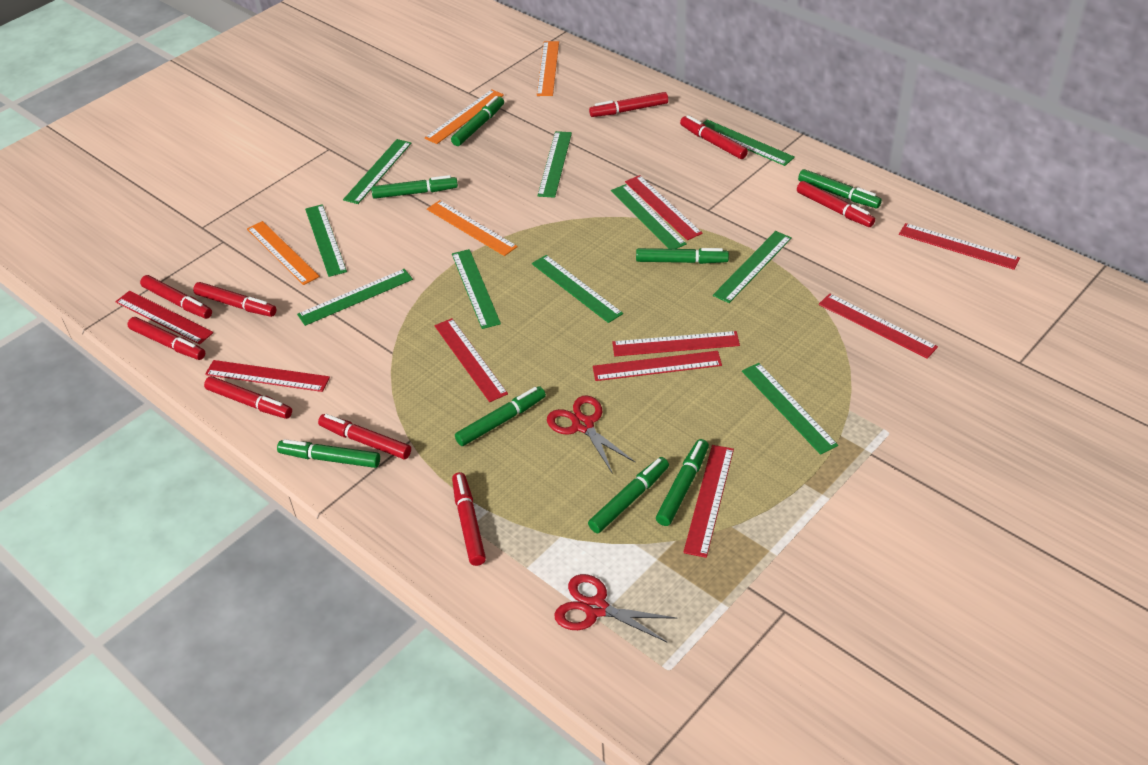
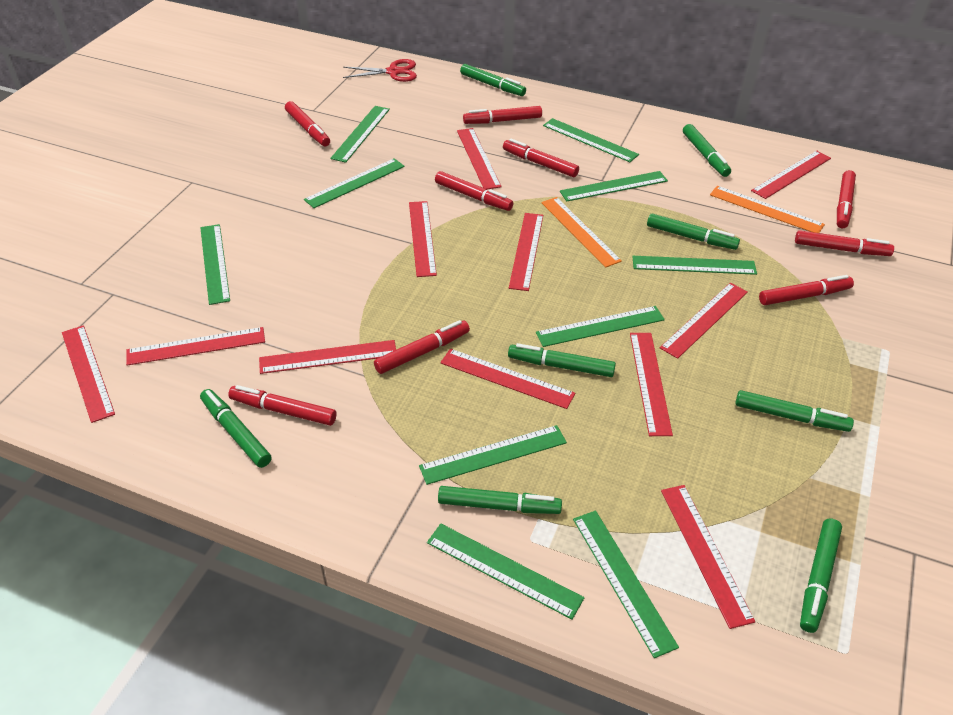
orange ruler: 4 -> 2
red ruler: 9 -> 11
red scissors: 2 -> 1

